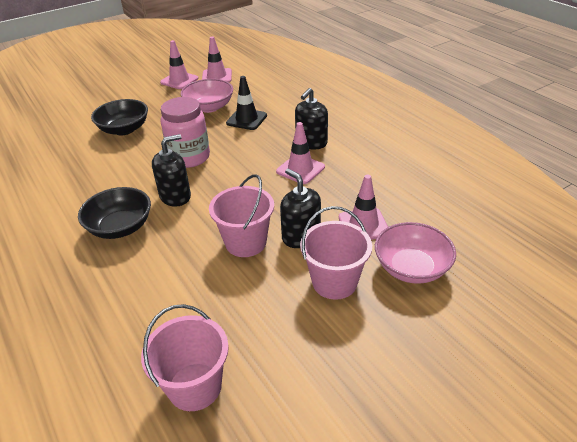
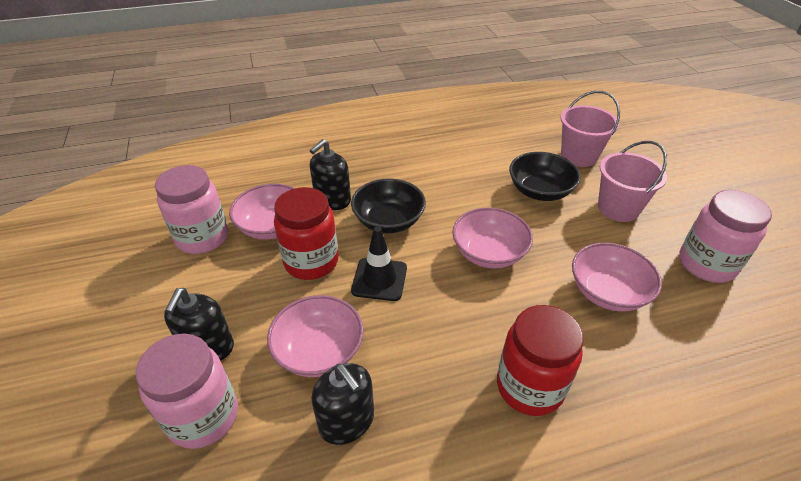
pink bowl: 2 -> 4
pink bucket: 3 -> 2
pink jar: 1 -> 3
pink traffic cone: 4 -> 0
red jar: 0 -> 2

